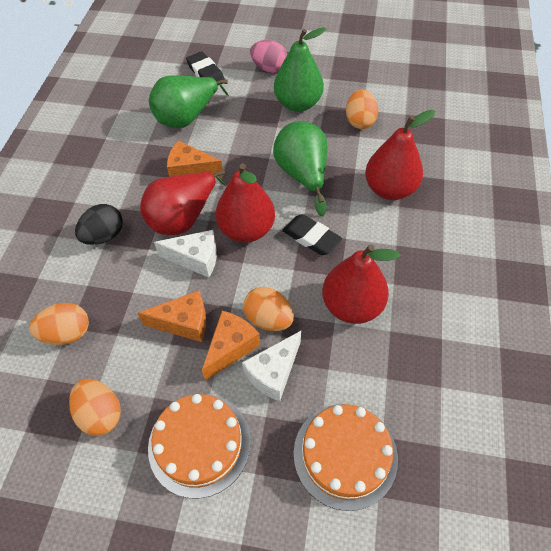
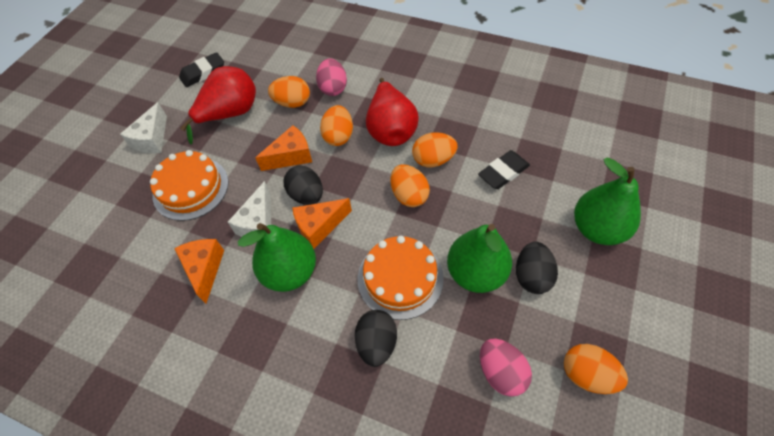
black egg: 1 -> 3
orange egg: 4 -> 5
pink egg: 1 -> 2
red pear: 4 -> 2

